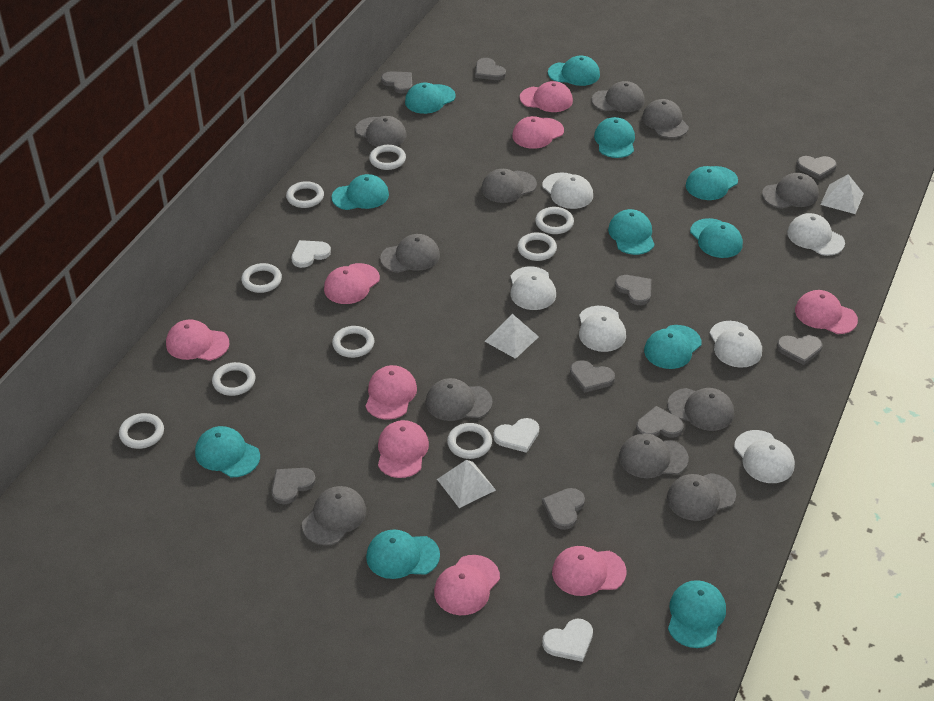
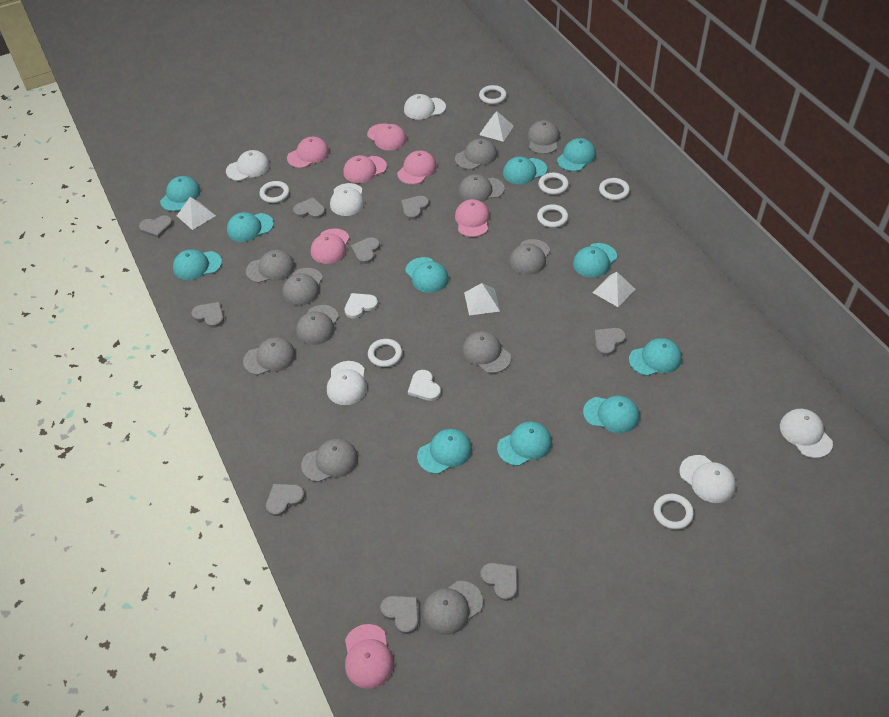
pink cap: 9 -> 7
white heart: 3 -> 2
white pyramid: 3 -> 4
white ring: 9 -> 7

